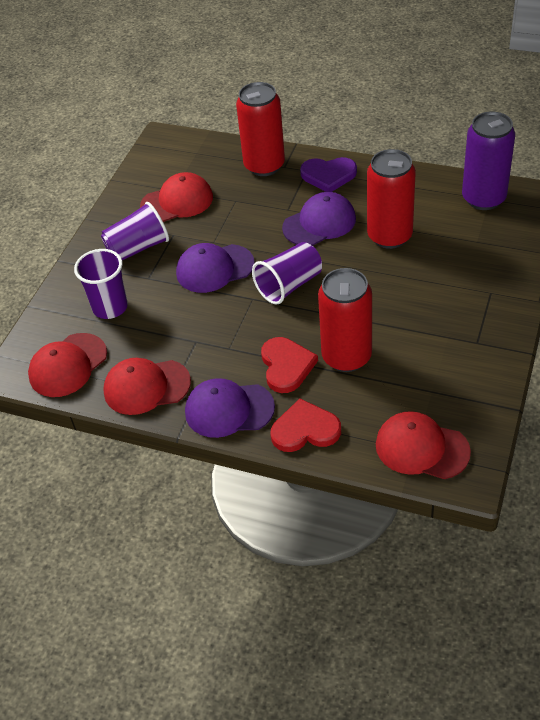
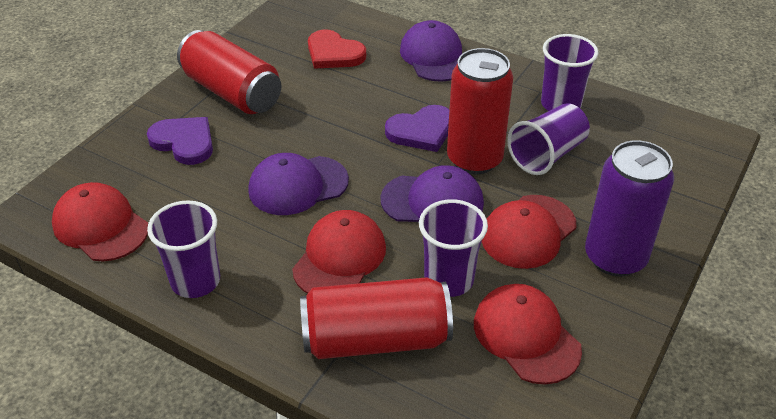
purple cup: 3 -> 4
purple heart: 1 -> 2
red heart: 2 -> 1

